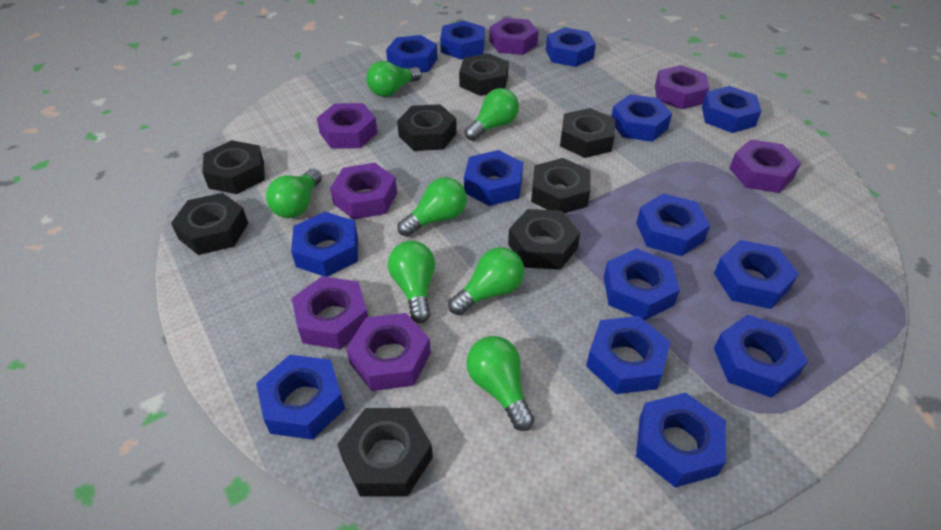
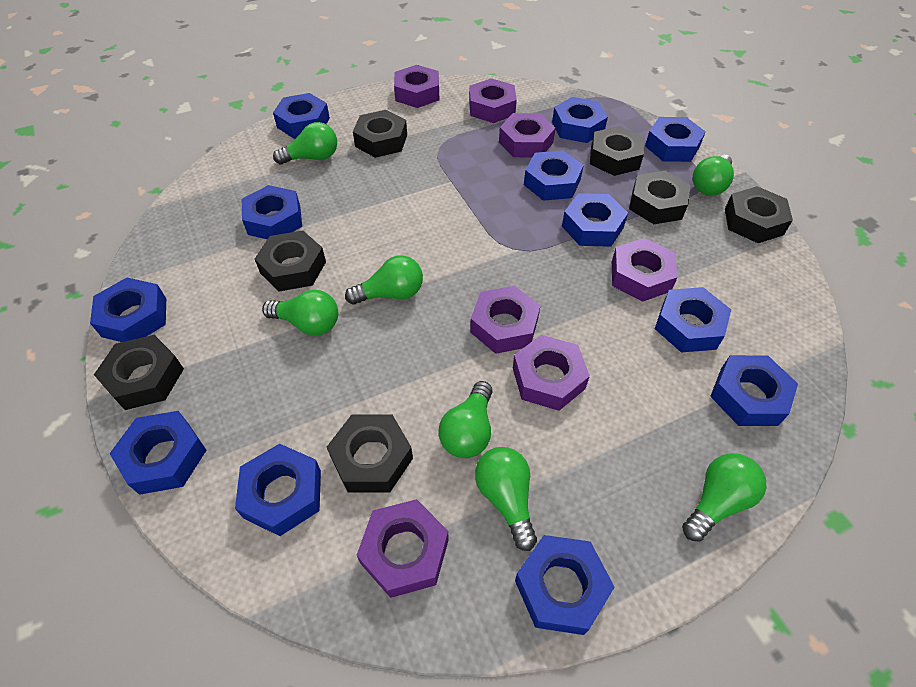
black nut: 8 -> 7
blue nut: 14 -> 12

